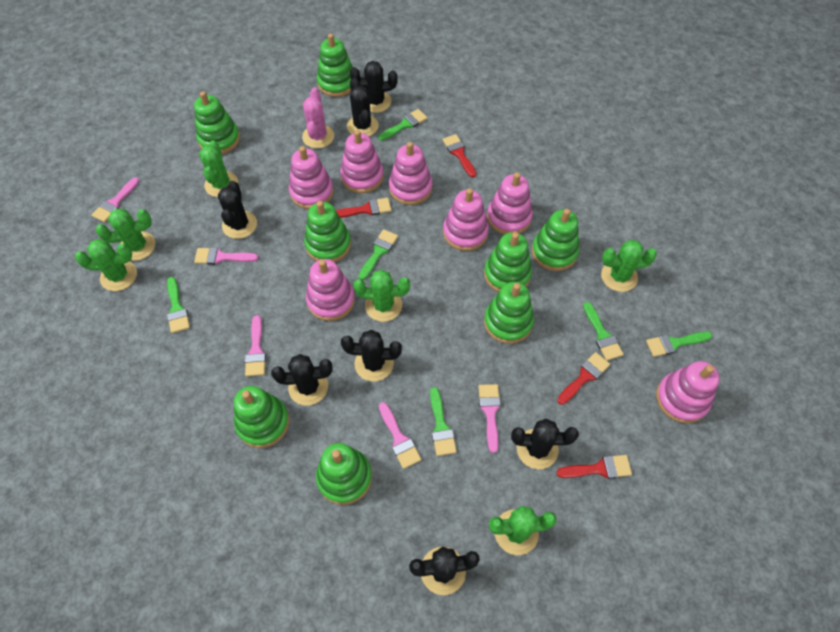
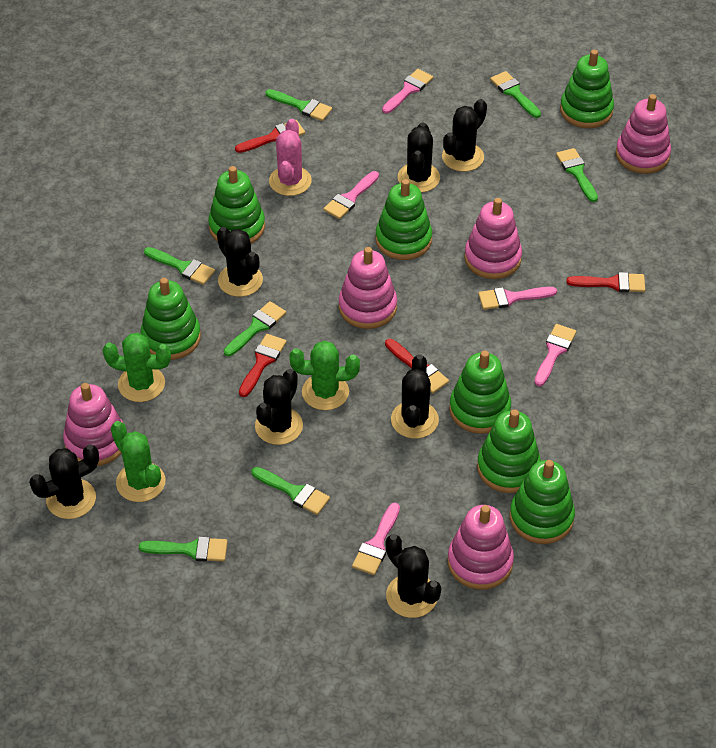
green brush: 6 -> 7
green cactus: 6 -> 3
green stacking toy: 8 -> 7
pink stacking toy: 7 -> 5

